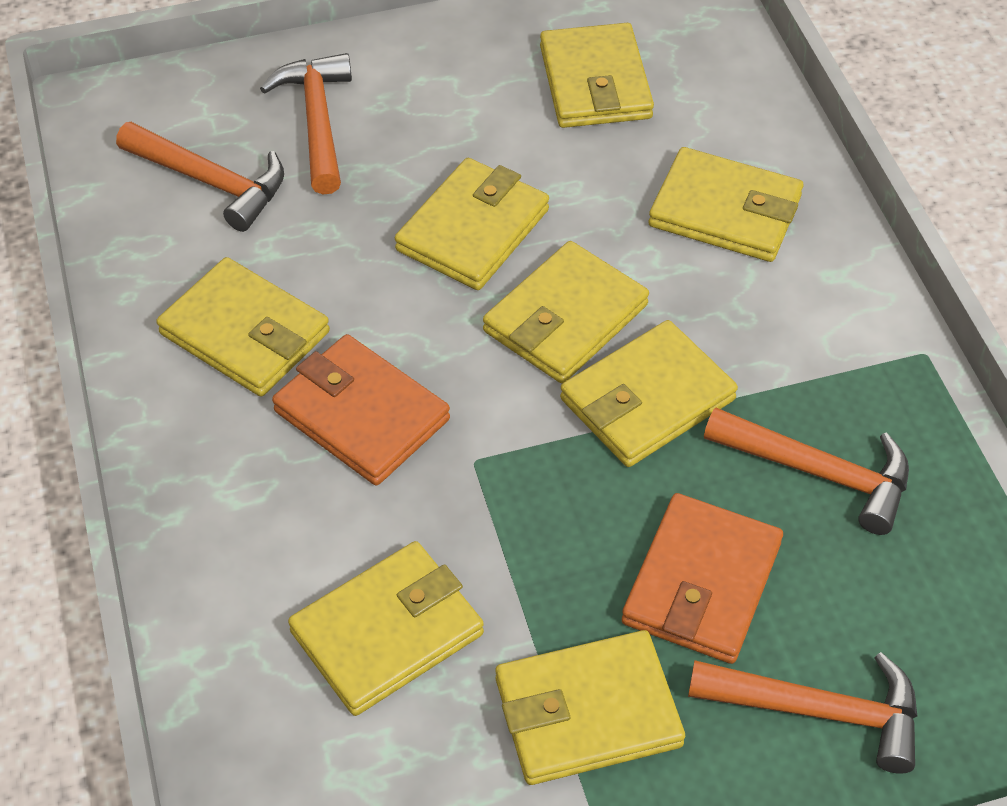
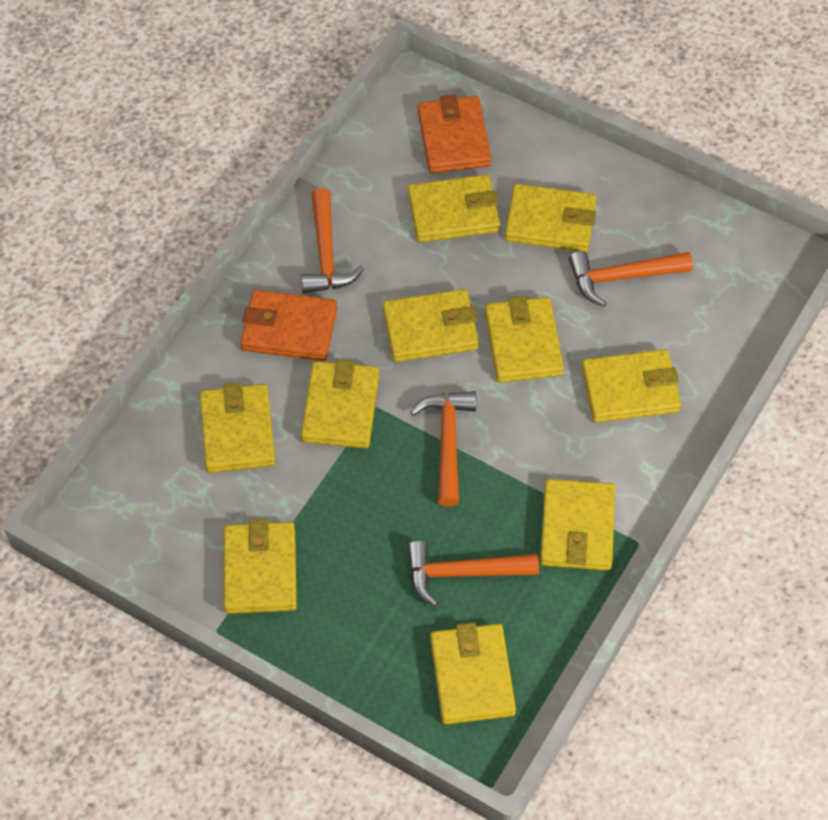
yellow wallet: 8 -> 10

